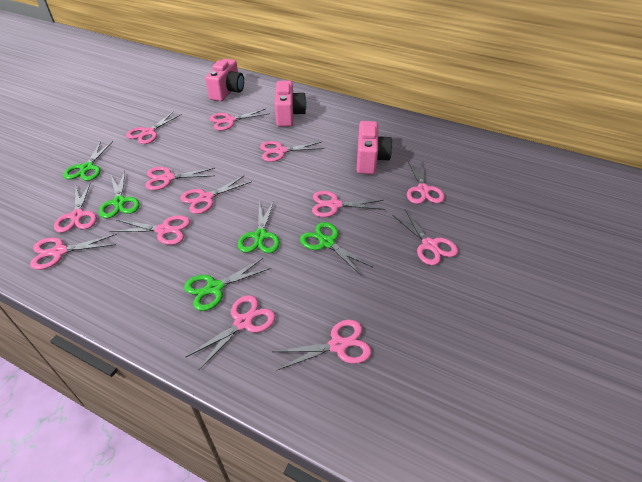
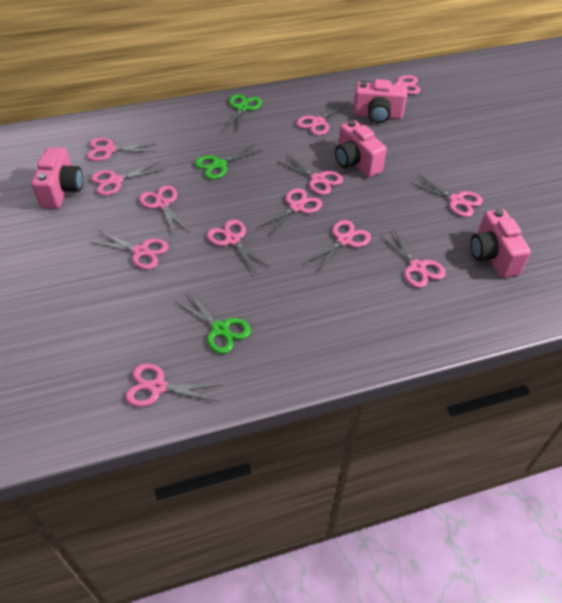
green scissors: 5 -> 3
pink camera: 3 -> 4

